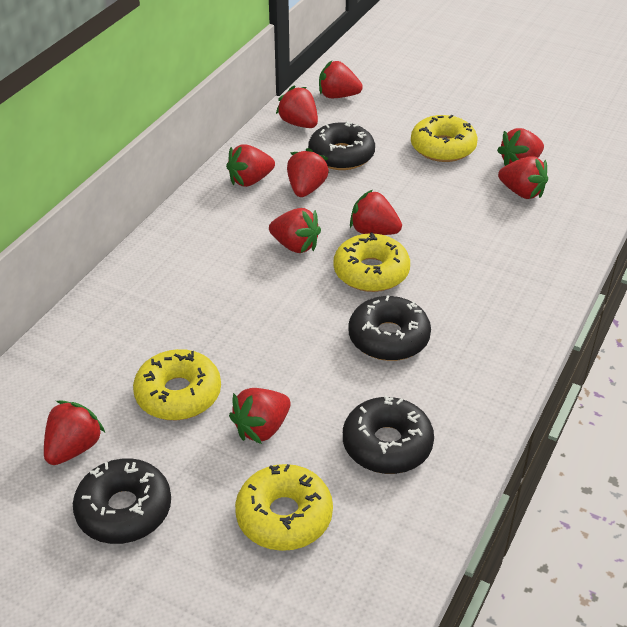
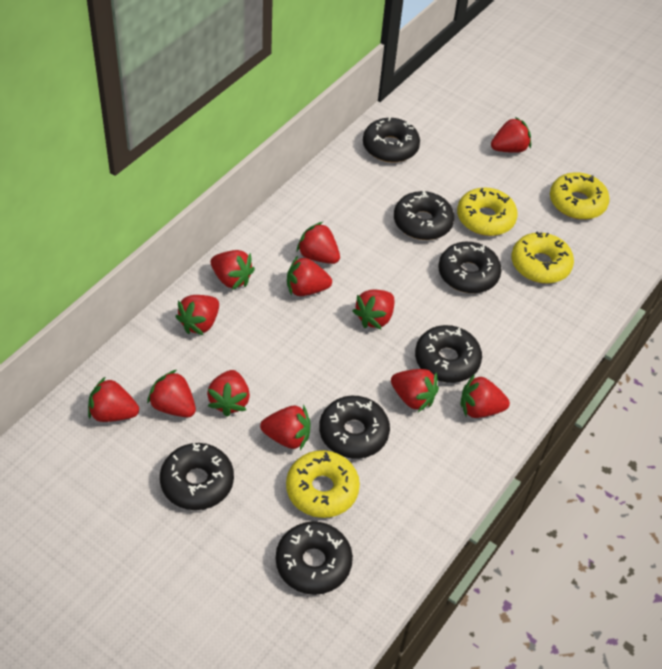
black donut: 4 -> 7
red strawberry: 10 -> 12

